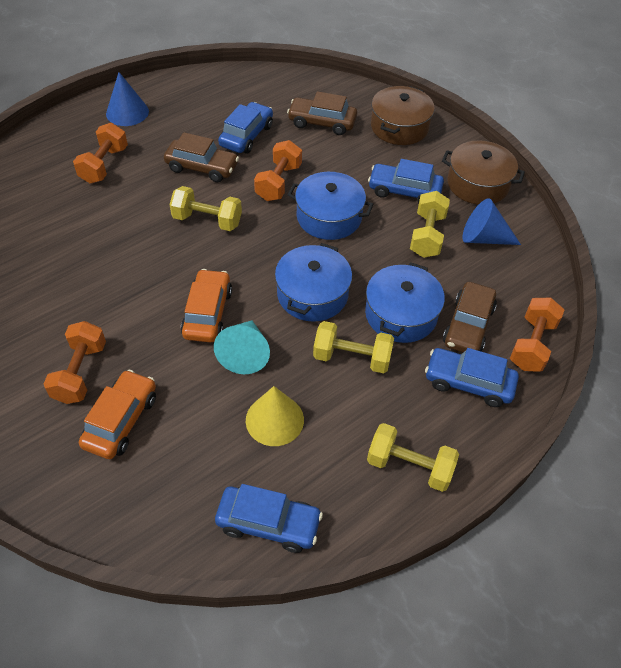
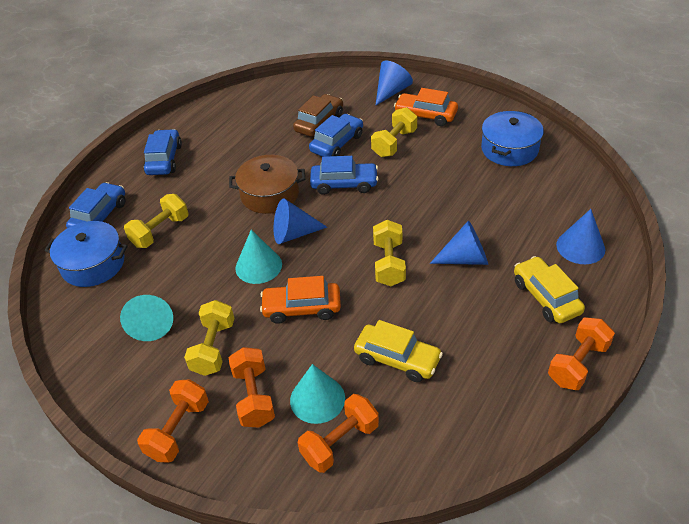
blue cone: 2 -> 4
blue pot: 3 -> 2
brown car: 3 -> 1
brown pot: 2 -> 1
turquoise cone: 1 -> 3
yellow car: 0 -> 2
yellow cone: 1 -> 0

